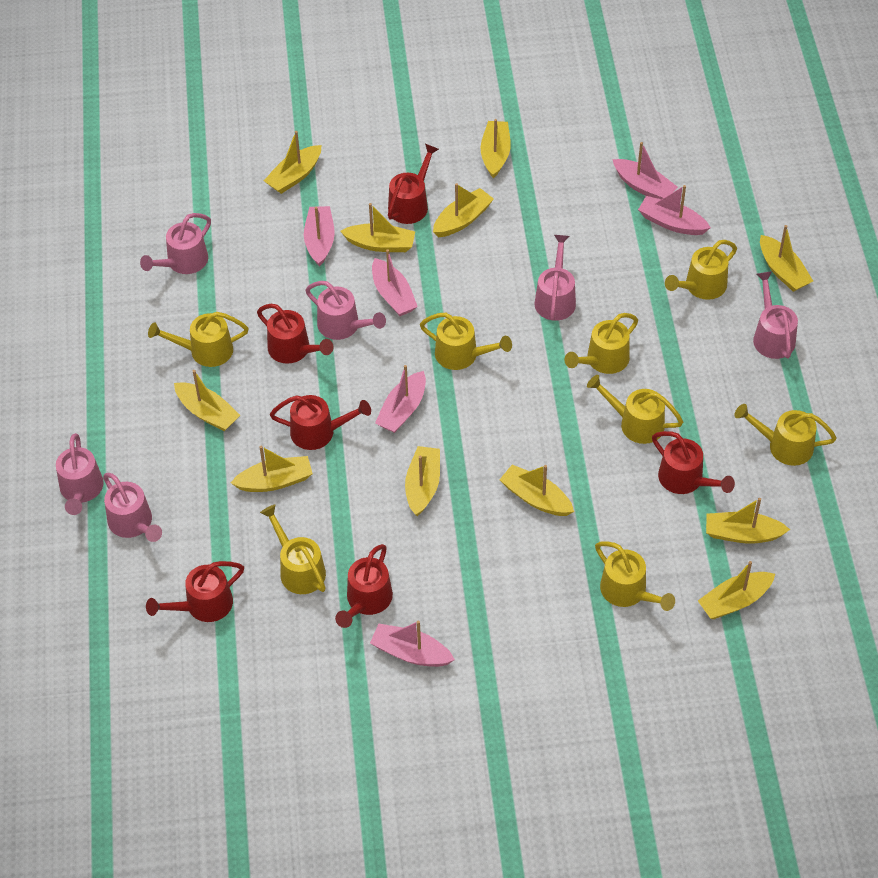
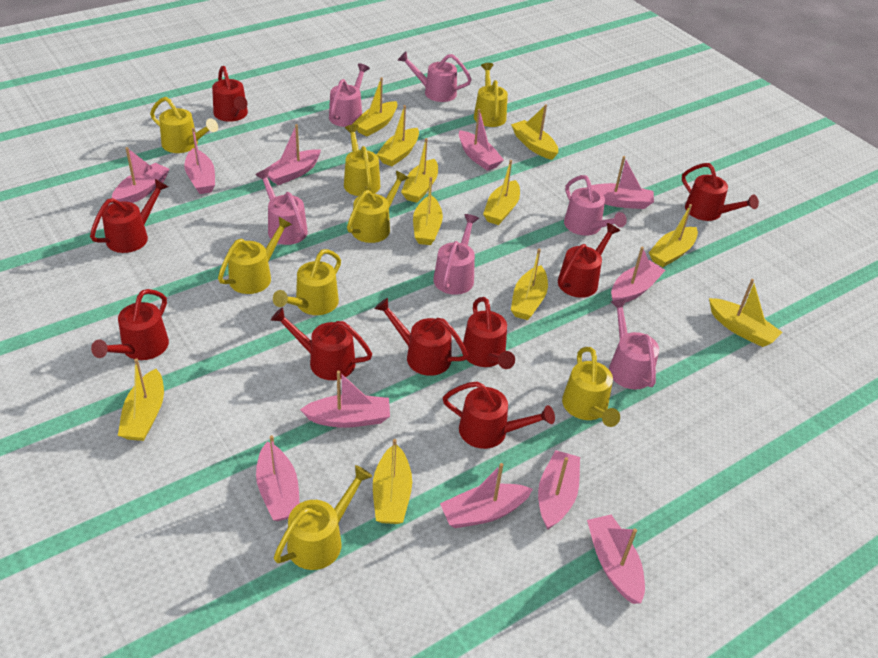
pink boat: 6 -> 11
red watering can: 6 -> 9

